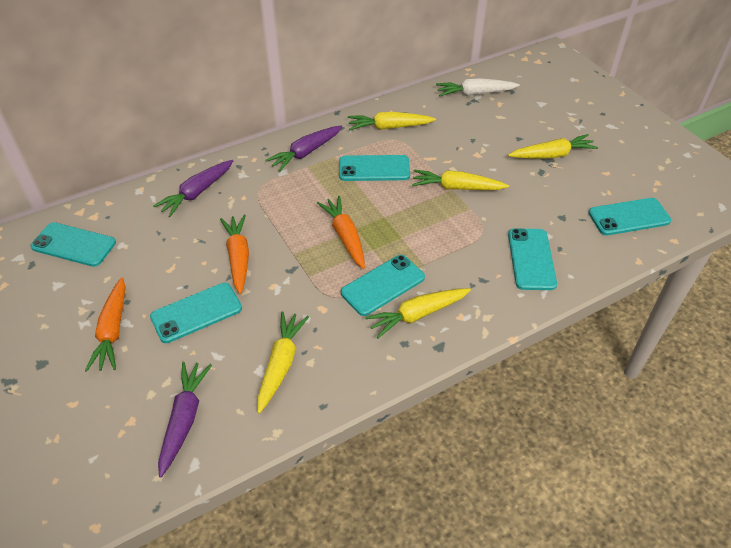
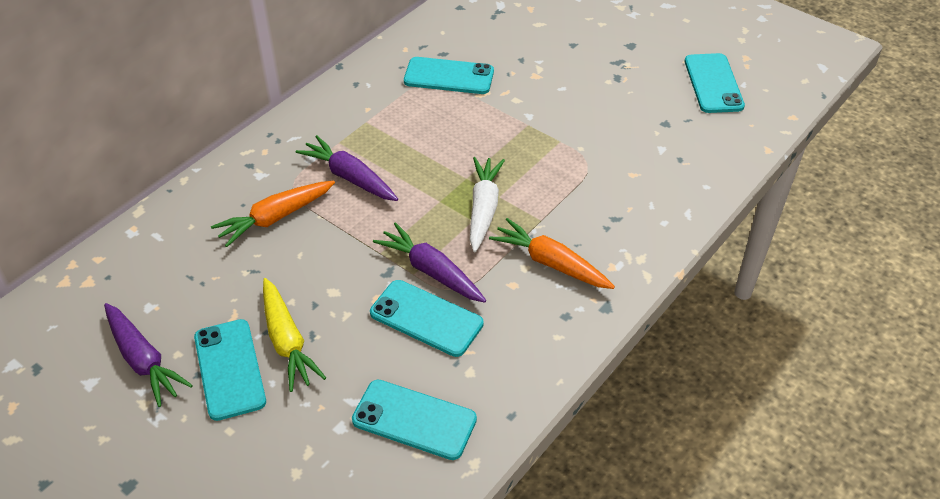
orange carrot: 3 -> 2
turquoise phone: 6 -> 5
yellow carrot: 5 -> 1

